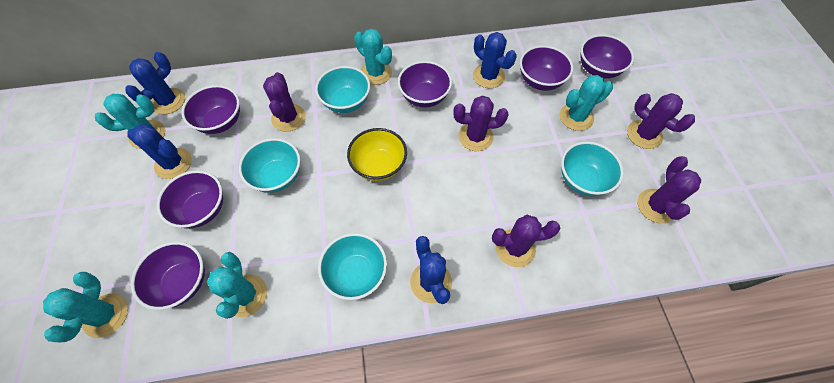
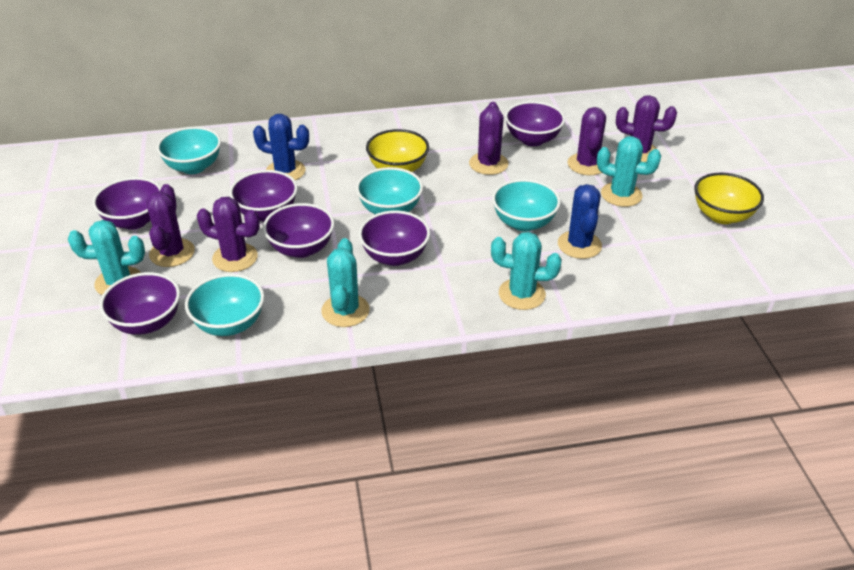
blue cactus: 4 -> 2
turquoise cactus: 5 -> 4
yellow bowl: 1 -> 2

